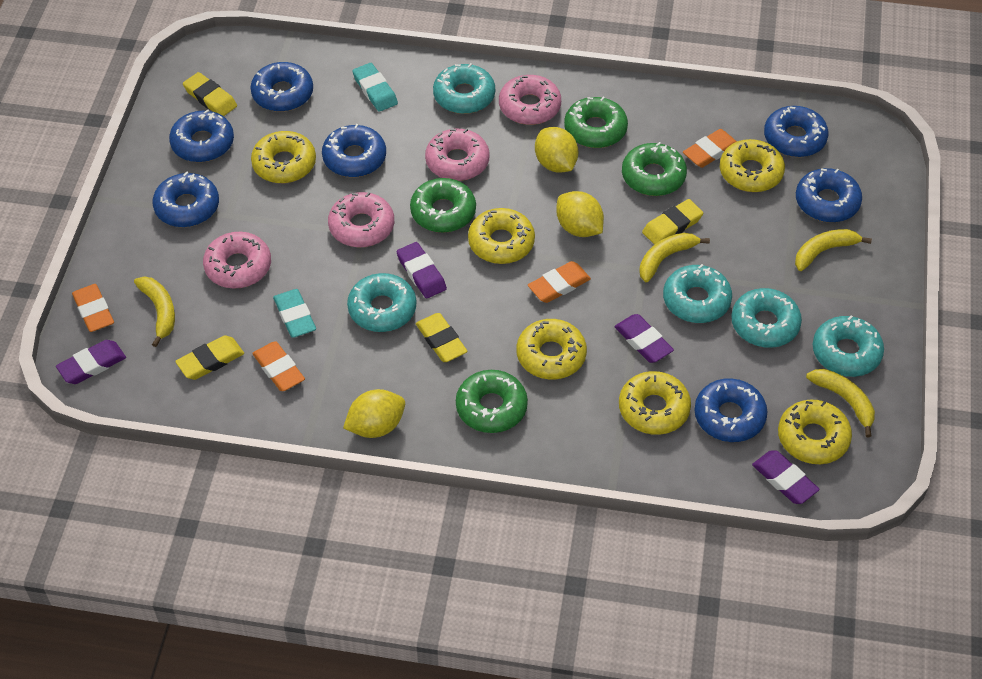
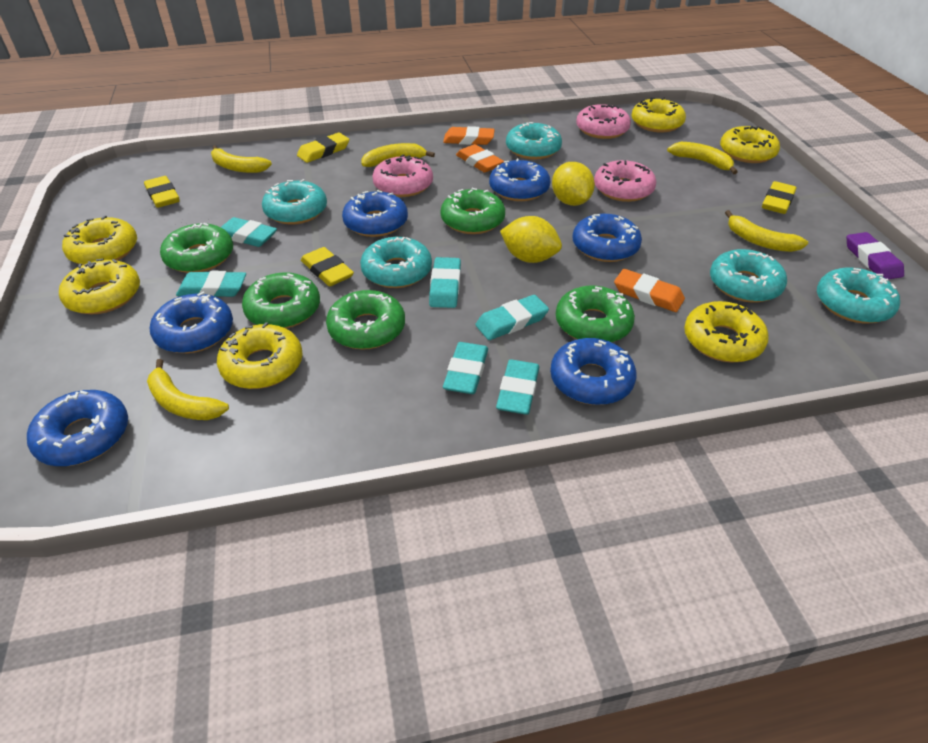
blue donut: 7 -> 6
green donut: 4 -> 5
orange eraser: 4 -> 3
pink donut: 4 -> 3
purple eraser: 4 -> 1
turquoise eraser: 2 -> 6
yellow banana: 4 -> 5
yellow lemon: 3 -> 2

